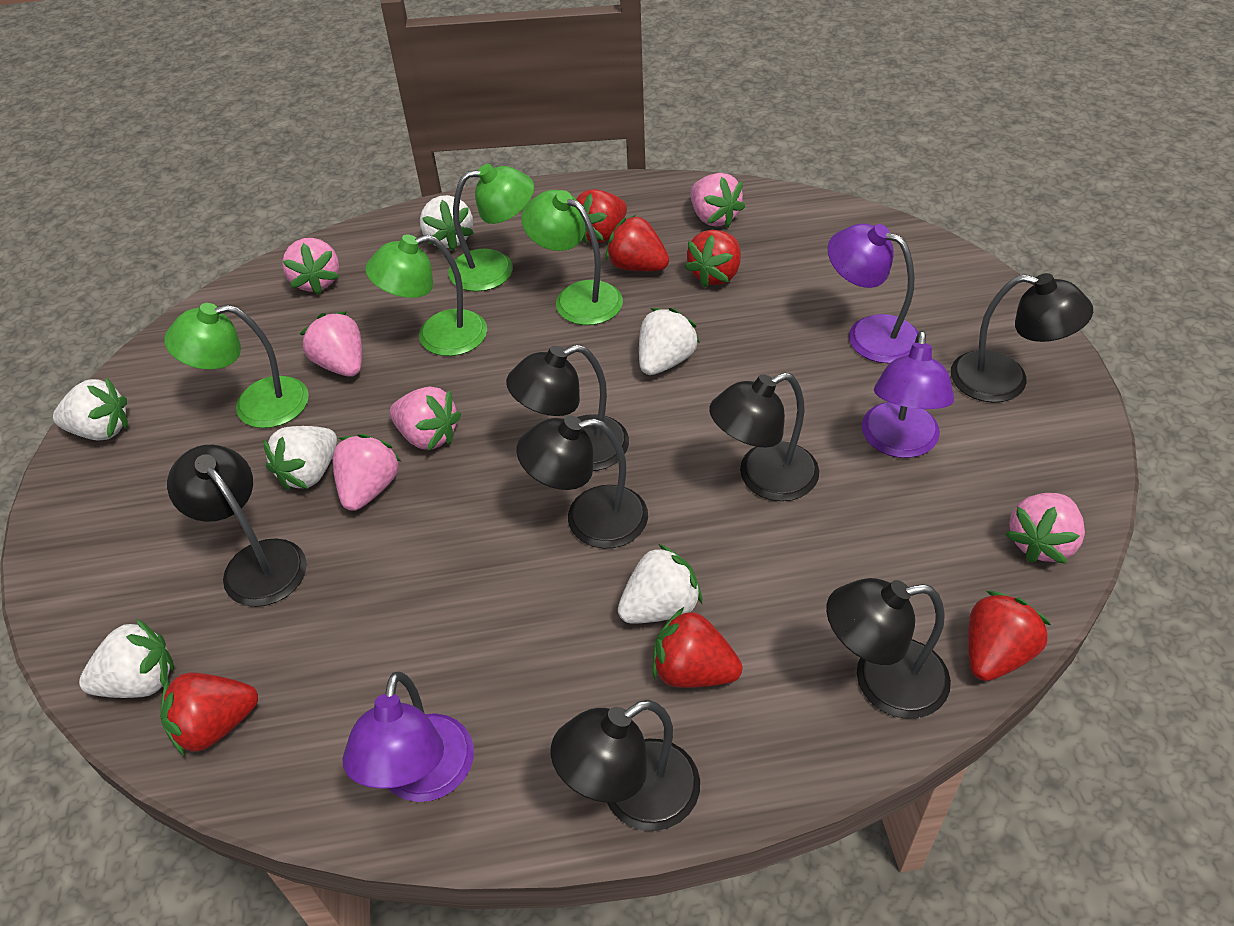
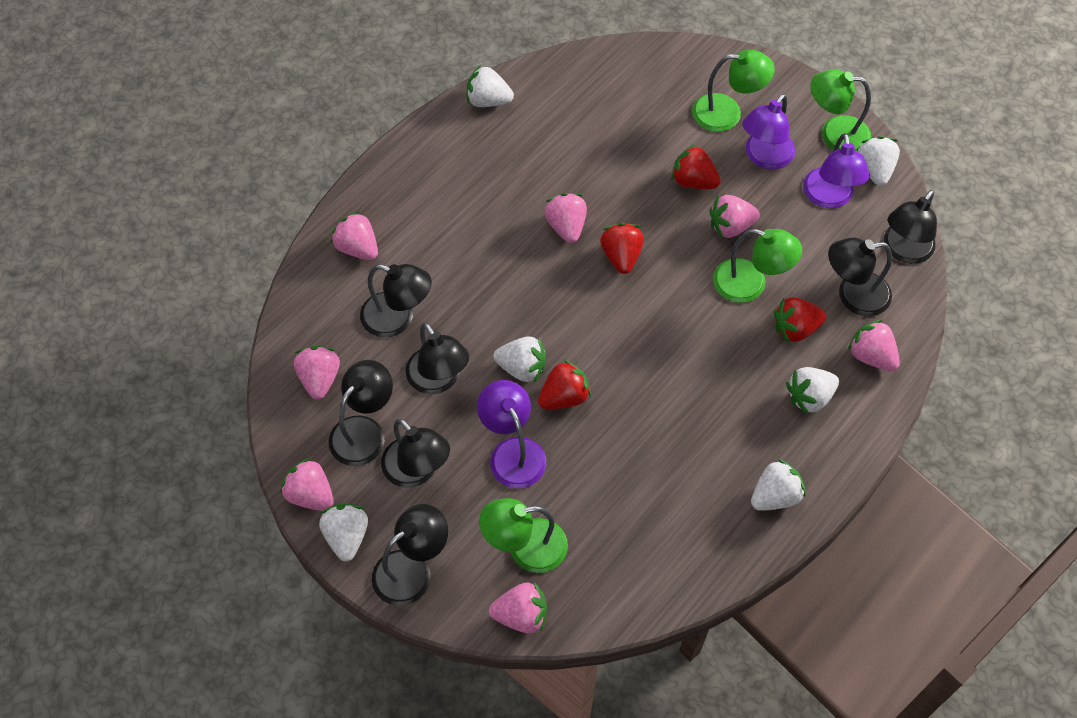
pink strawberry: 6 -> 7
red strawberry: 6 -> 4

